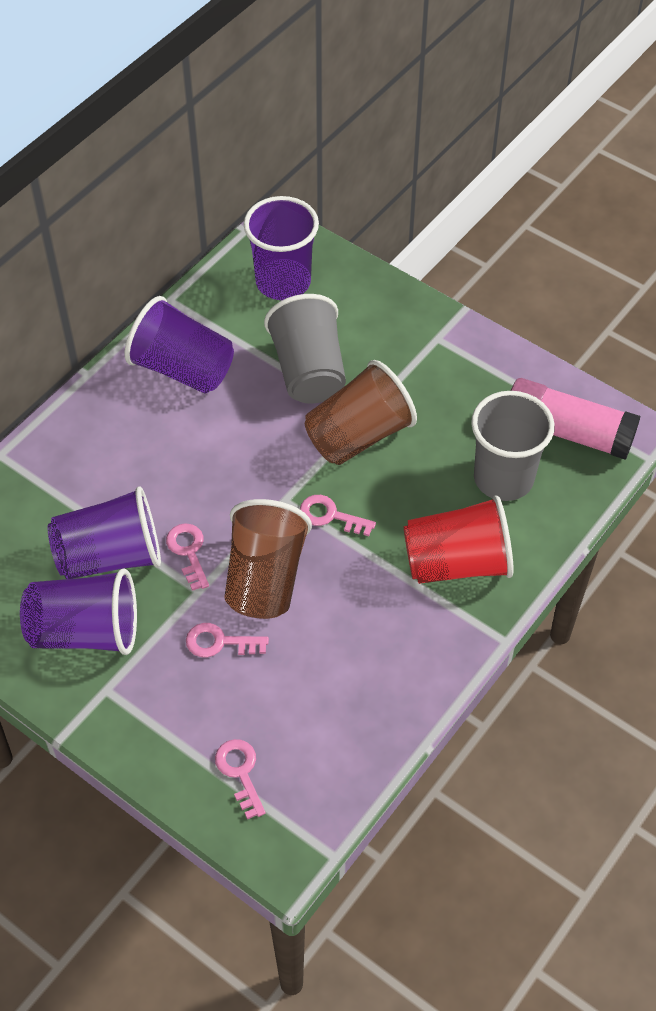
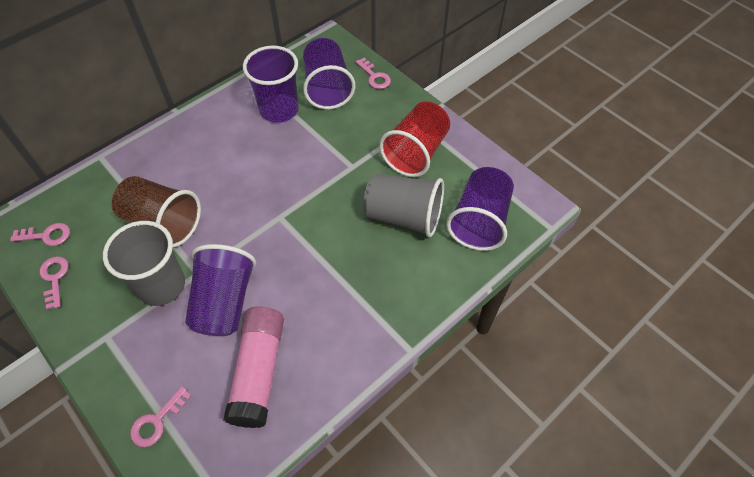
brown cup: 2 -> 1

